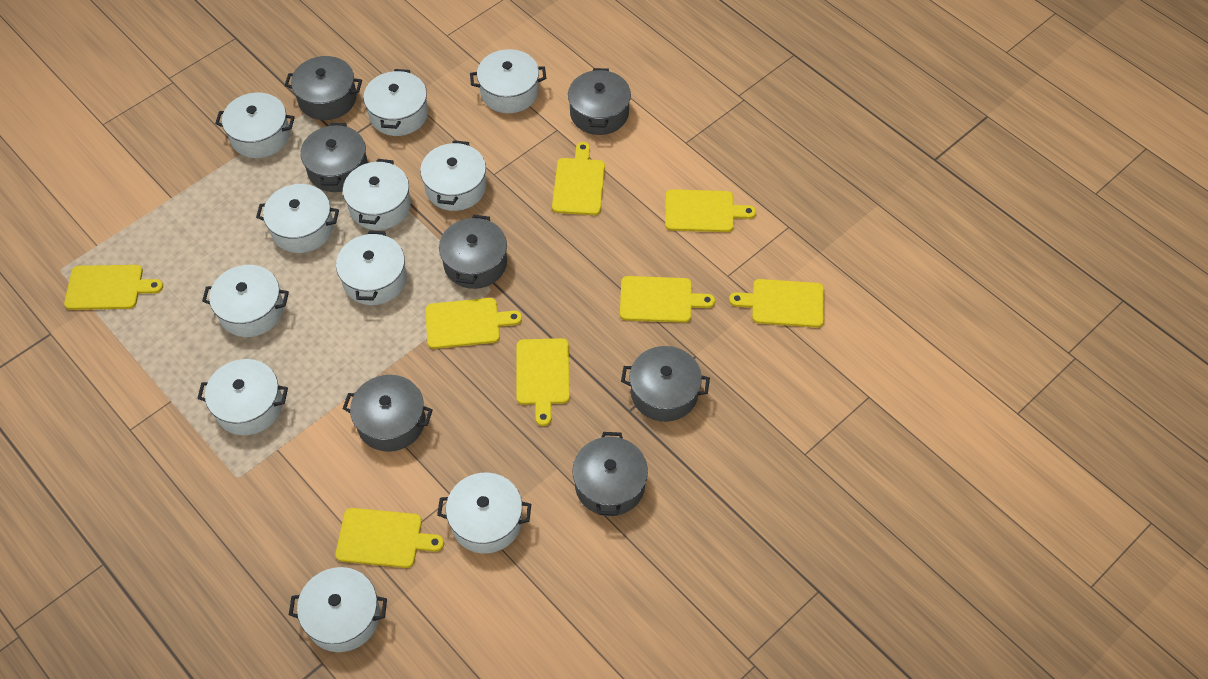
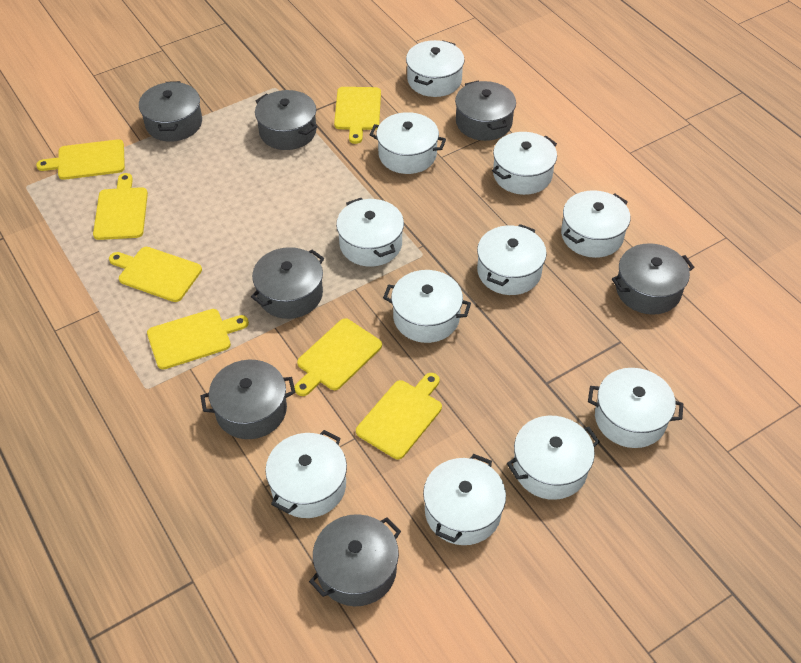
yellow cutting board: 8 -> 7

